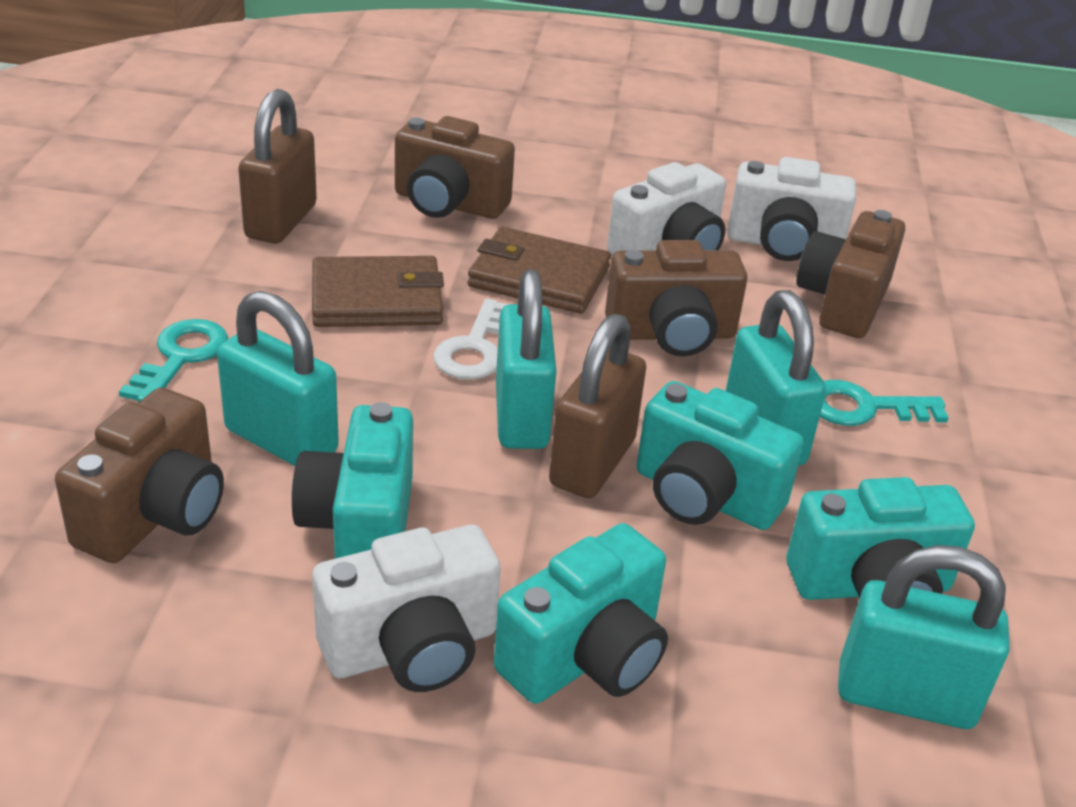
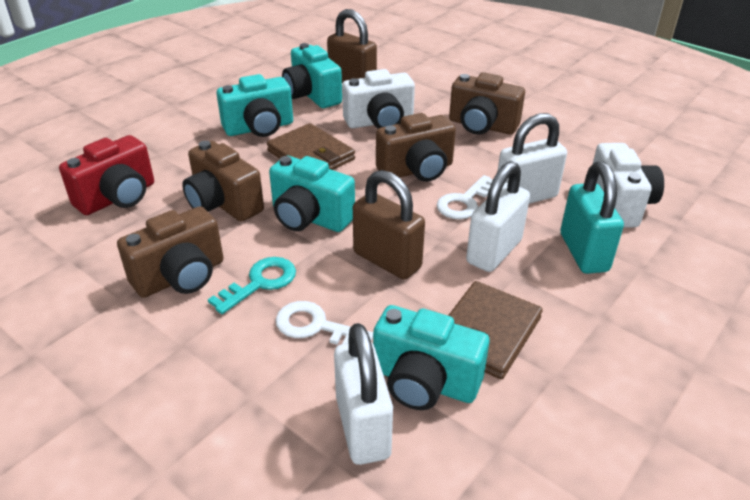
red camera: 0 -> 1
turquoise key: 2 -> 1
turquoise padlock: 4 -> 1
white camera: 3 -> 2
white key: 1 -> 2
white padlock: 0 -> 3

